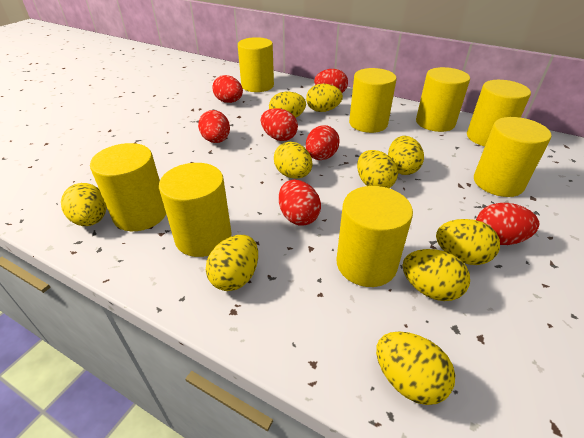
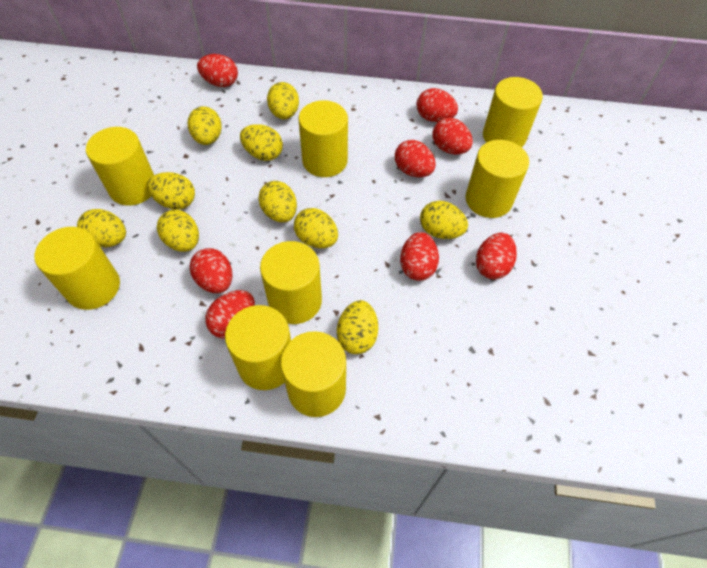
red egg: 7 -> 8

